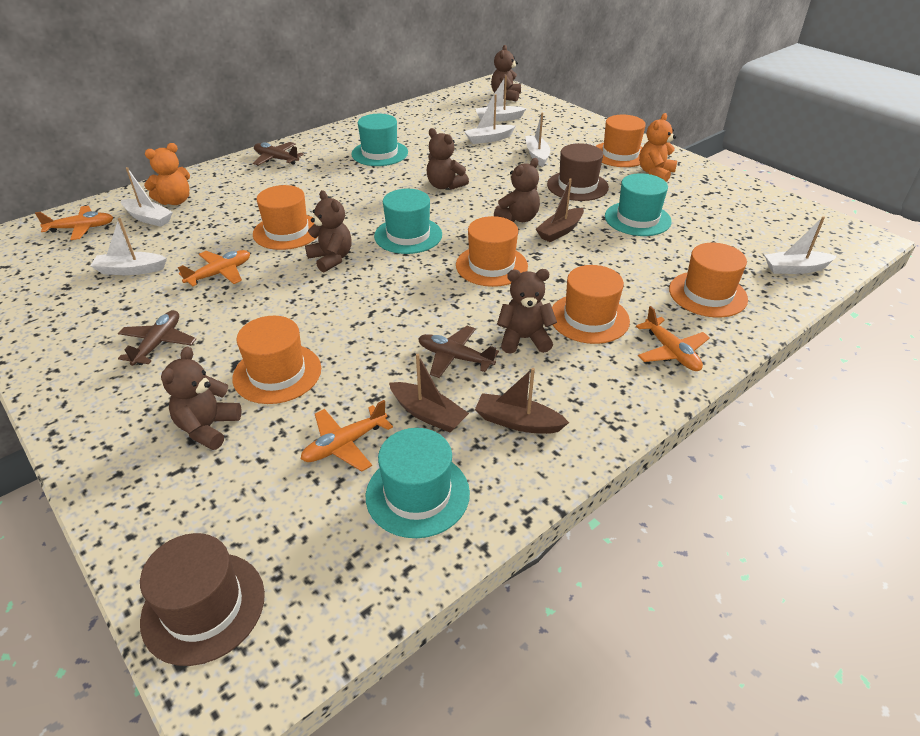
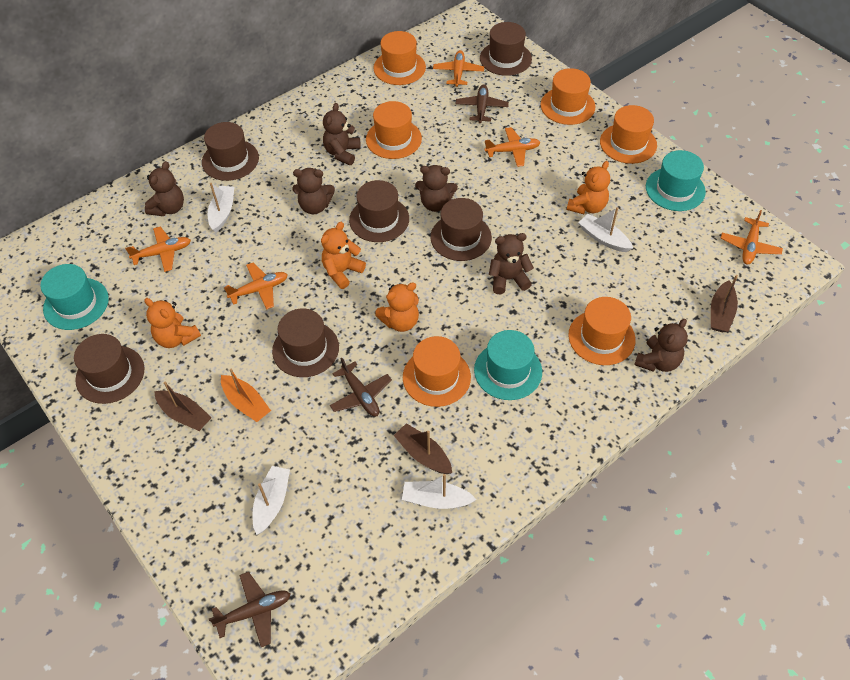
brown hat: 2 -> 6
orange boat: 0 -> 1
orange plane: 4 -> 5
orange teddy bear: 2 -> 4
turquoise hat: 4 -> 3
white boat: 6 -> 4

